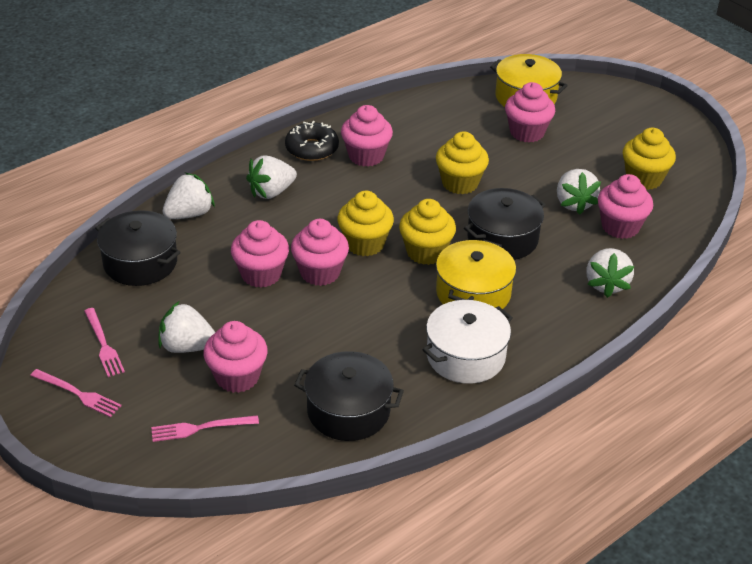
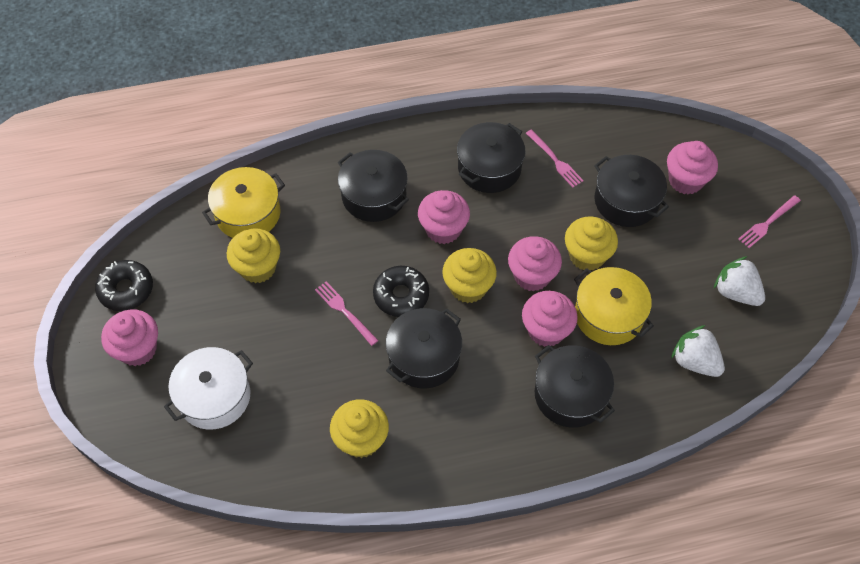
black donut: 1 -> 2
black pot: 3 -> 5
pink cupcake: 6 -> 5
white strawberry: 5 -> 2

